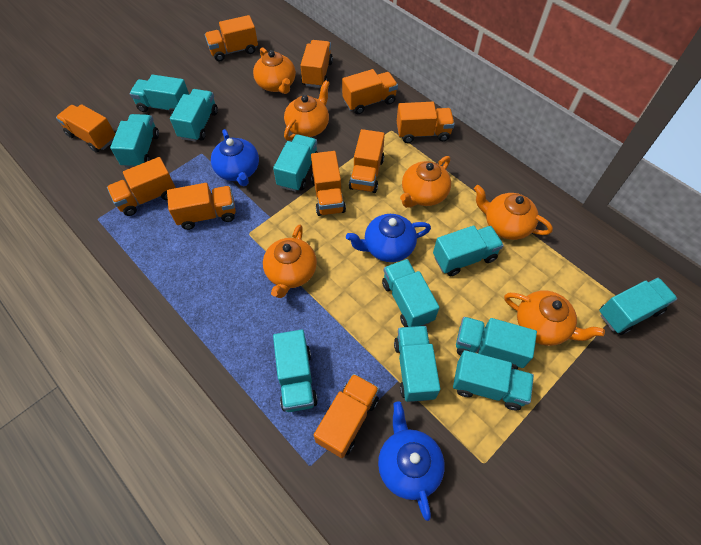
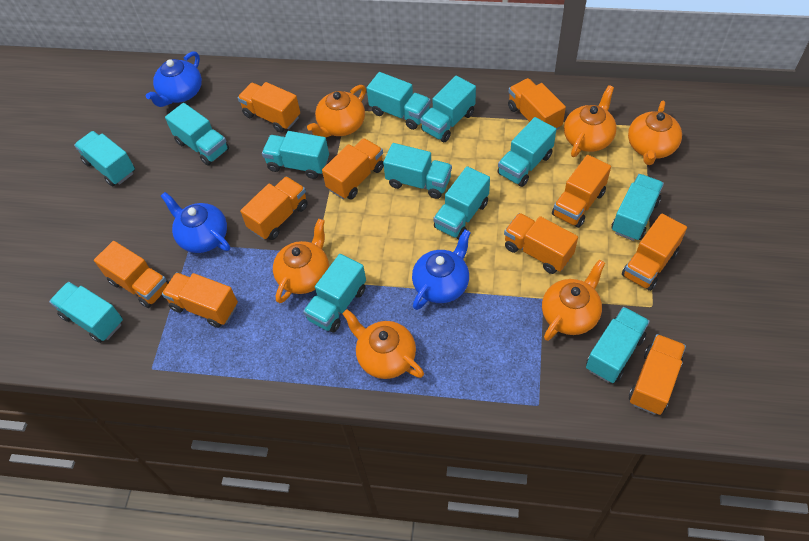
turquoise truck: 11 -> 12

